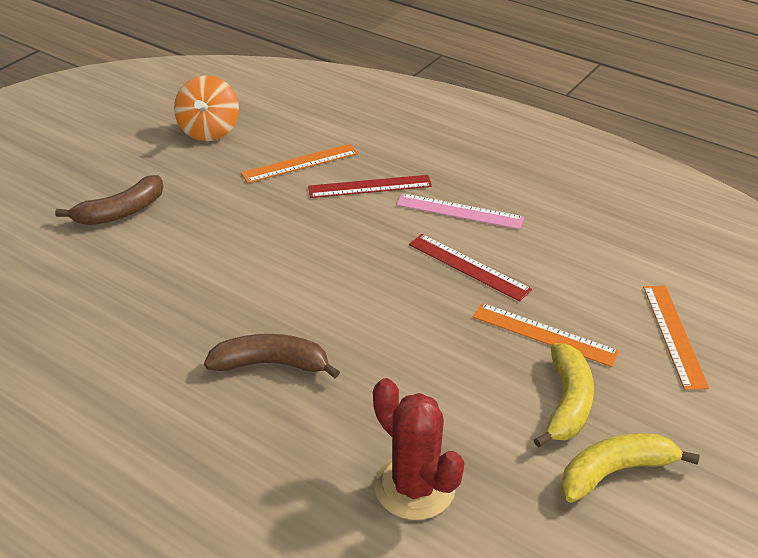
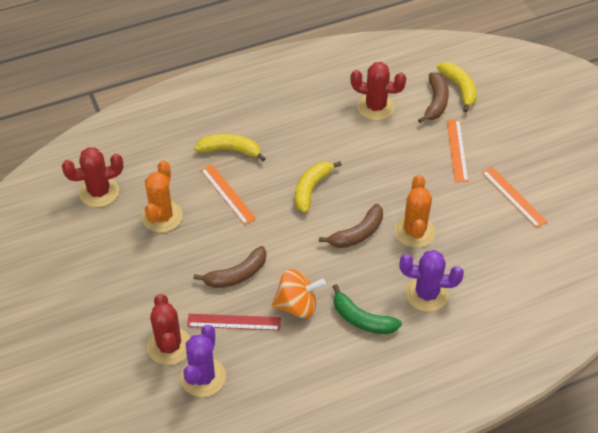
brown banana: 2 -> 3
green banana: 0 -> 1
orange cactus: 0 -> 2
pink ruler: 1 -> 0
purple cactus: 0 -> 2
red cactus: 1 -> 3
red ruler: 2 -> 1
yellow banana: 2 -> 3

